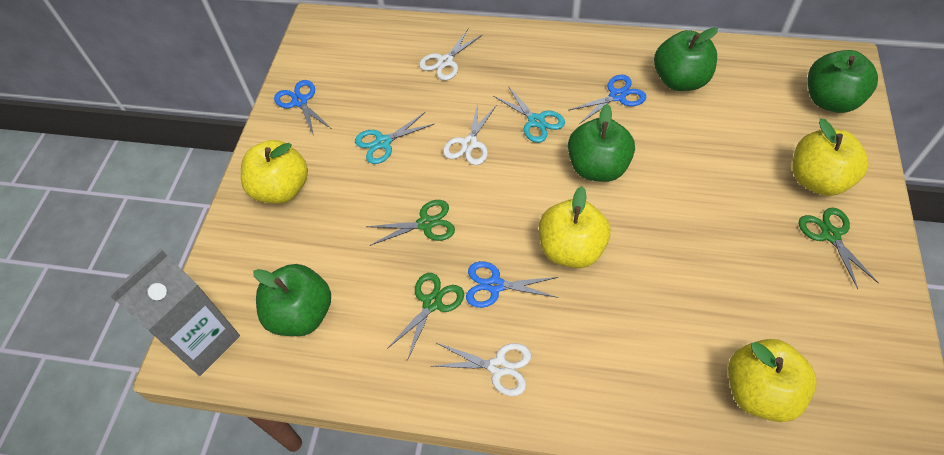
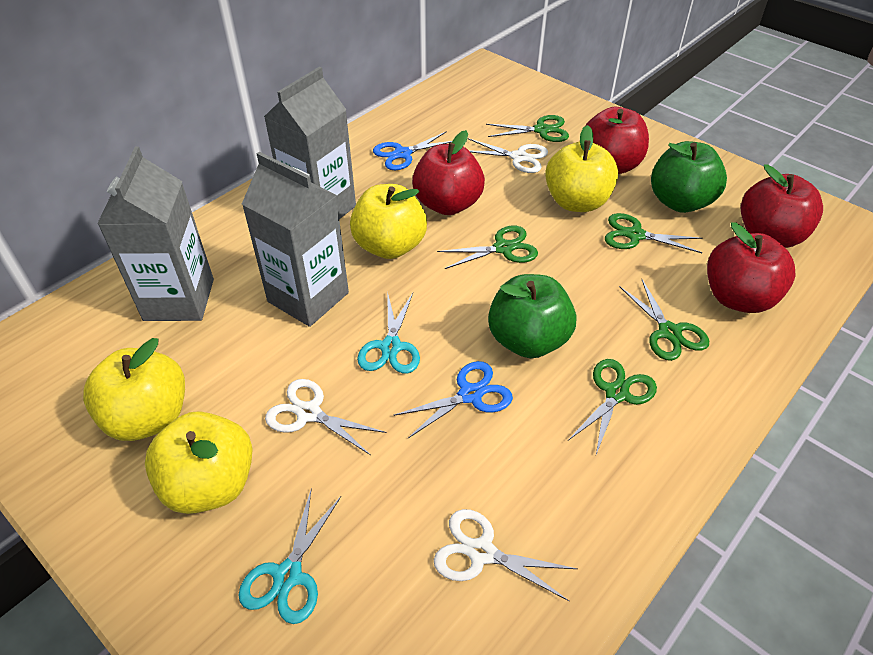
blue scissors: 3 -> 2
green apple: 4 -> 2
green scissors: 3 -> 5
grey carton: 1 -> 3
red apple: 0 -> 4

